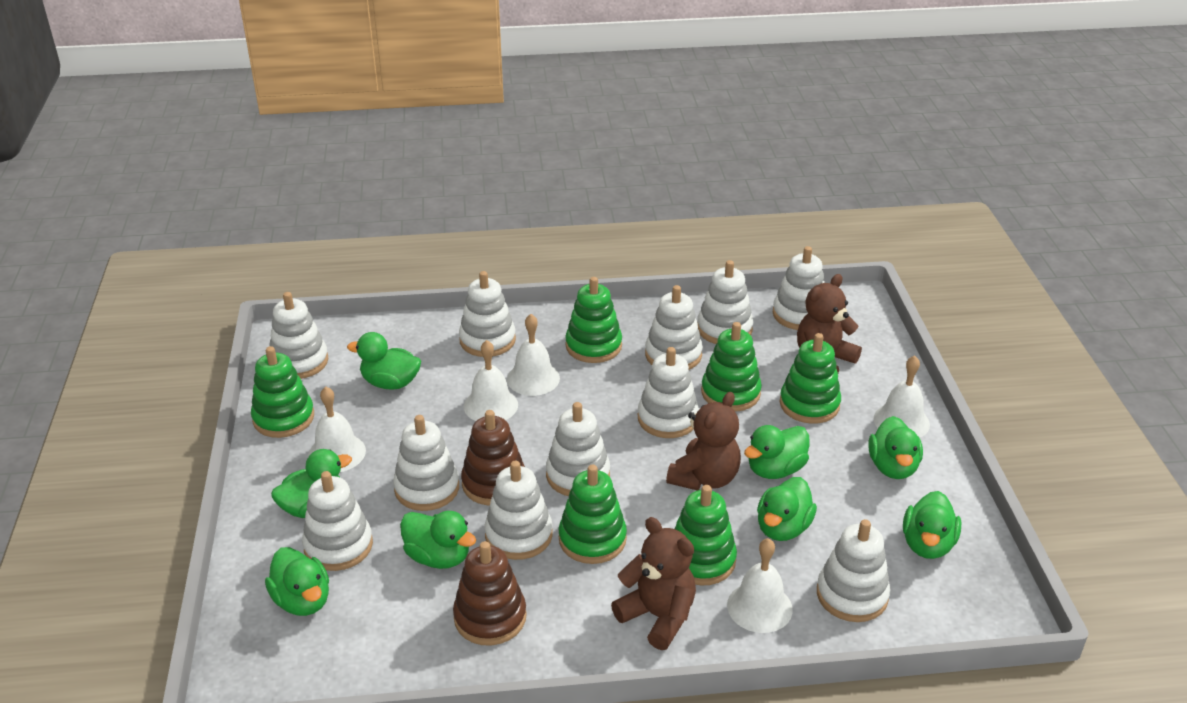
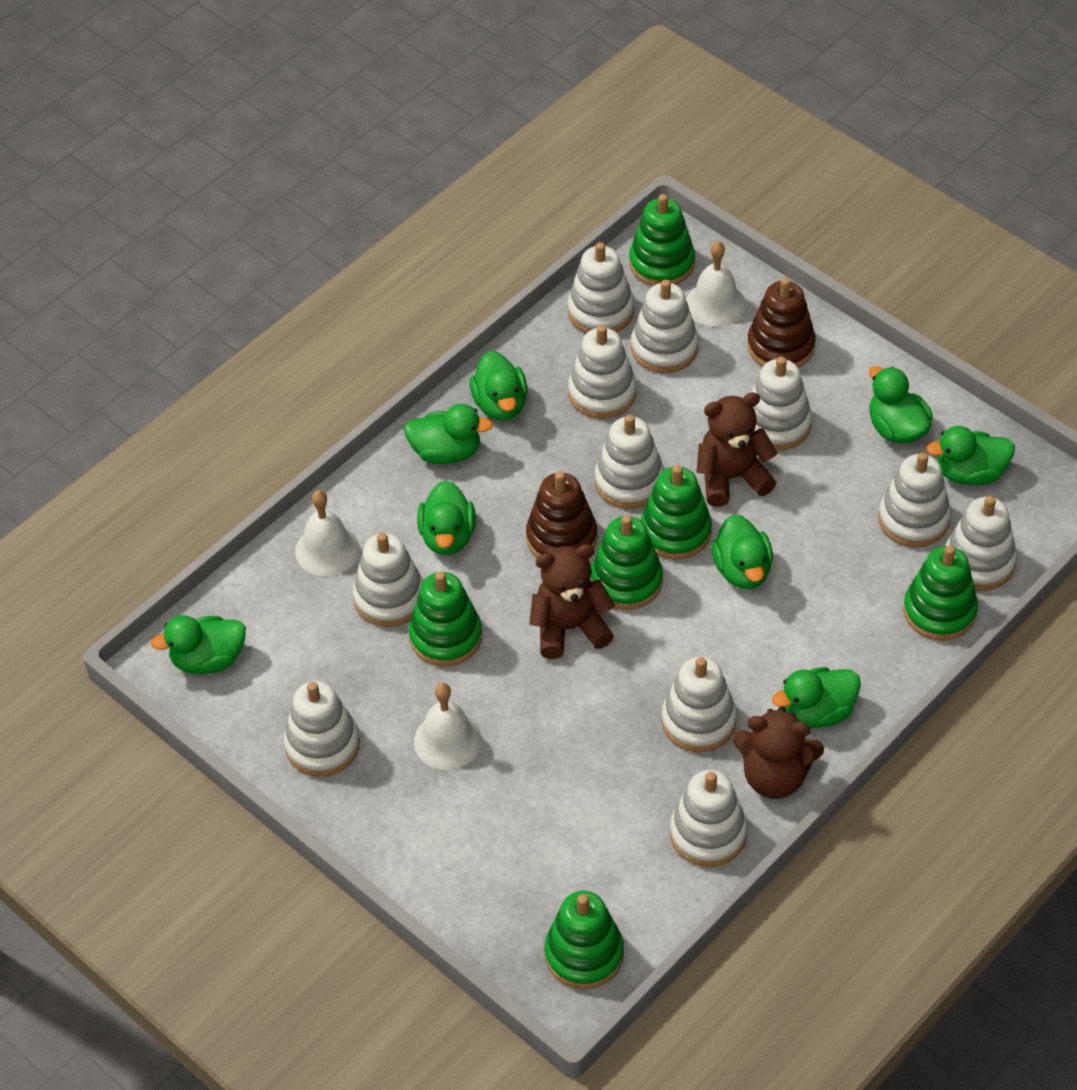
white bell: 5 -> 3

